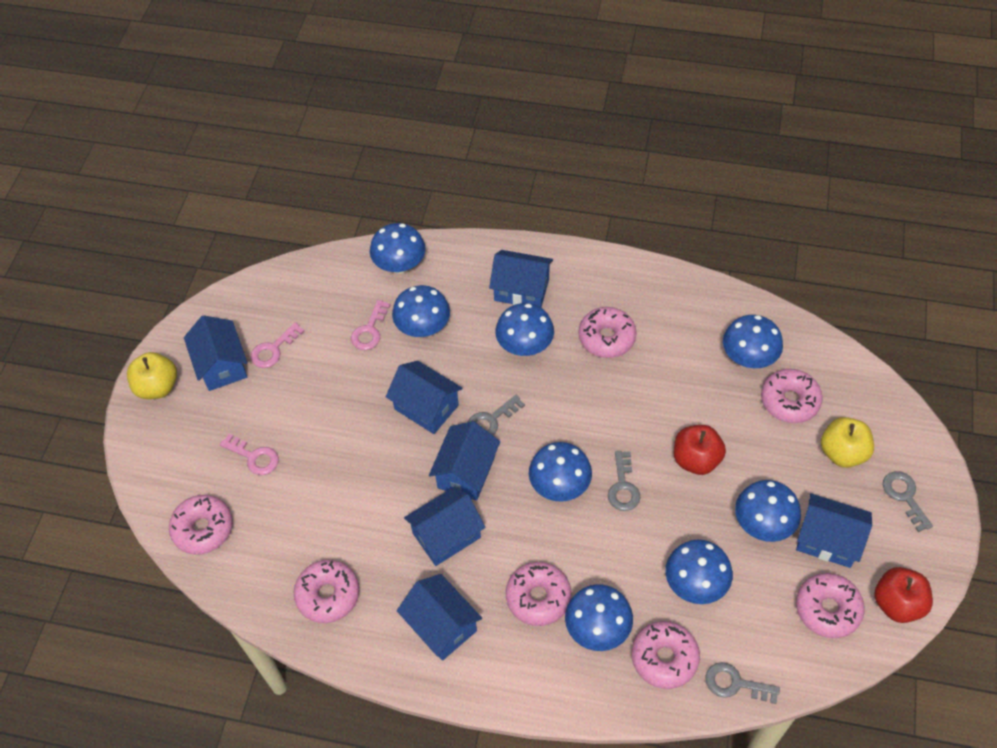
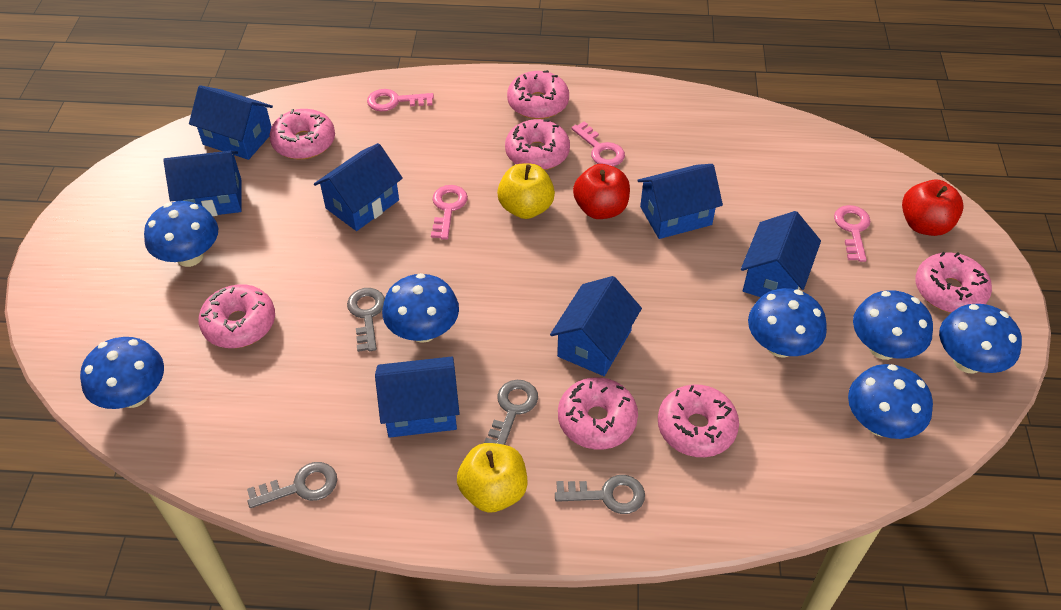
blue mushroom: 8 -> 7
pink key: 3 -> 4

